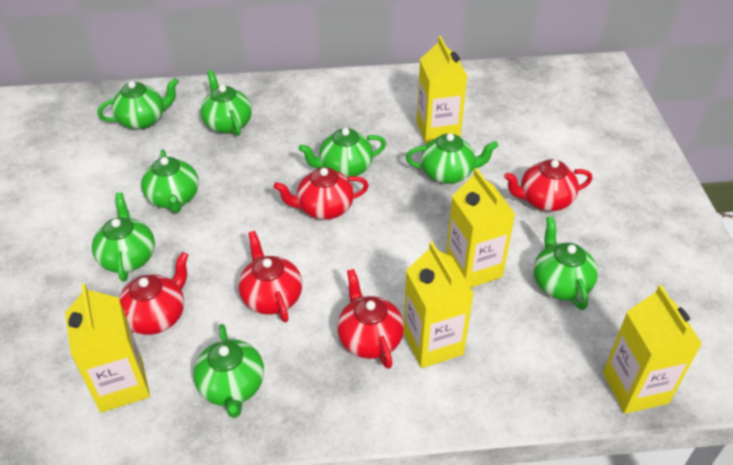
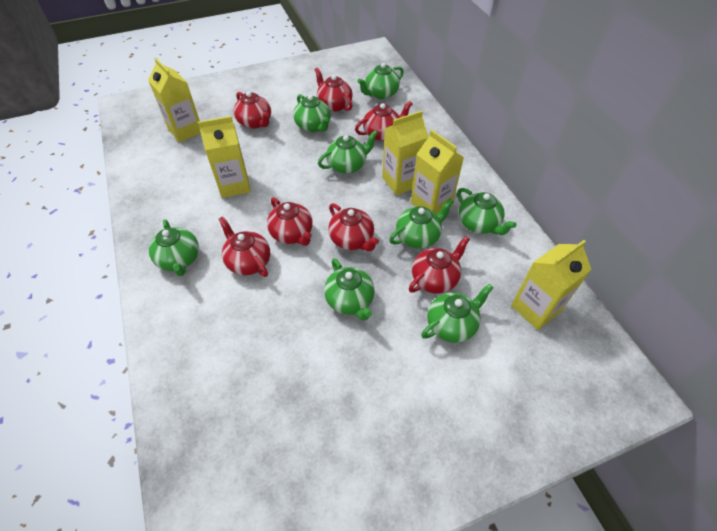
red teapot: 5 -> 7

